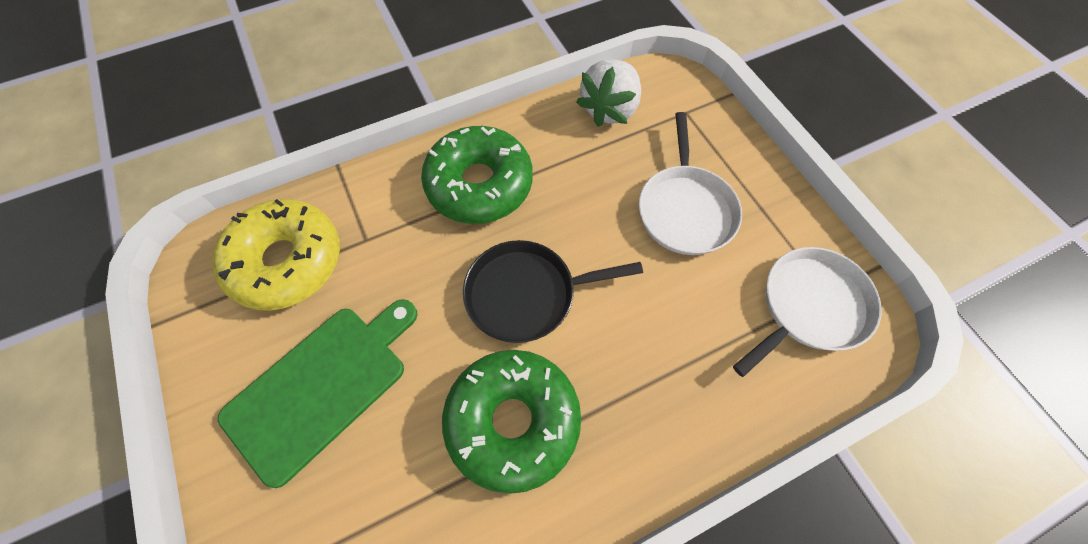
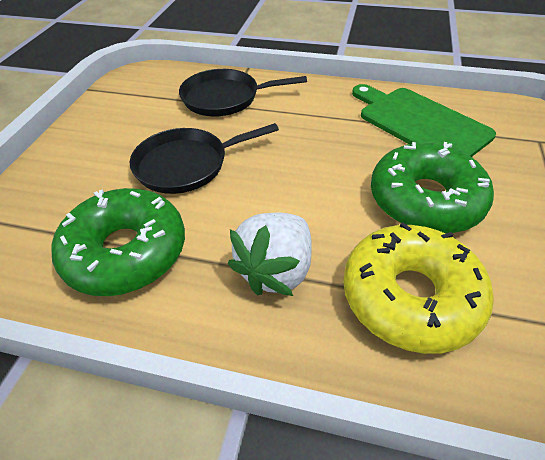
black pan: 1 -> 2
white pan: 2 -> 0

